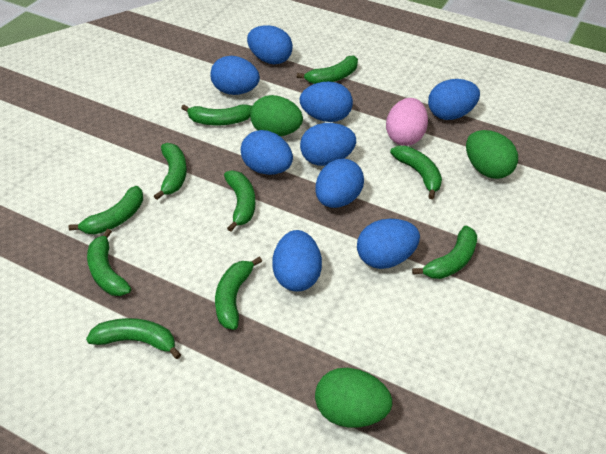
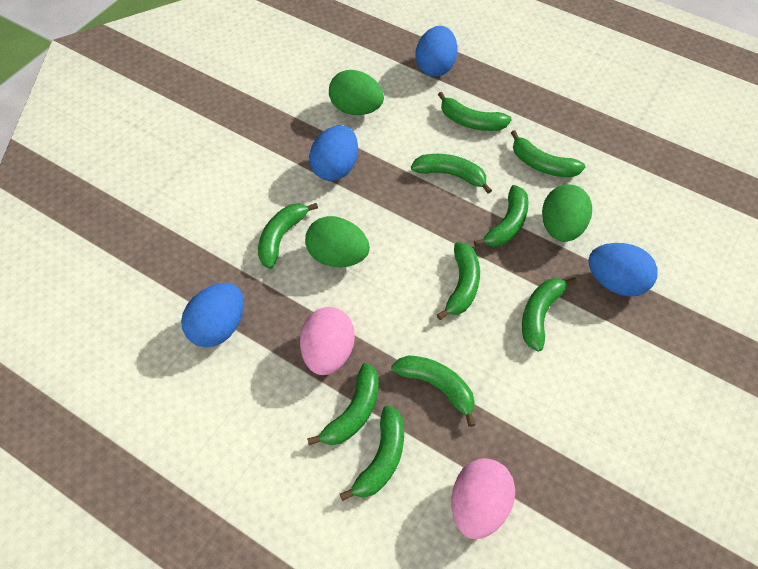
blue egg: 9 -> 4
pink egg: 1 -> 2

